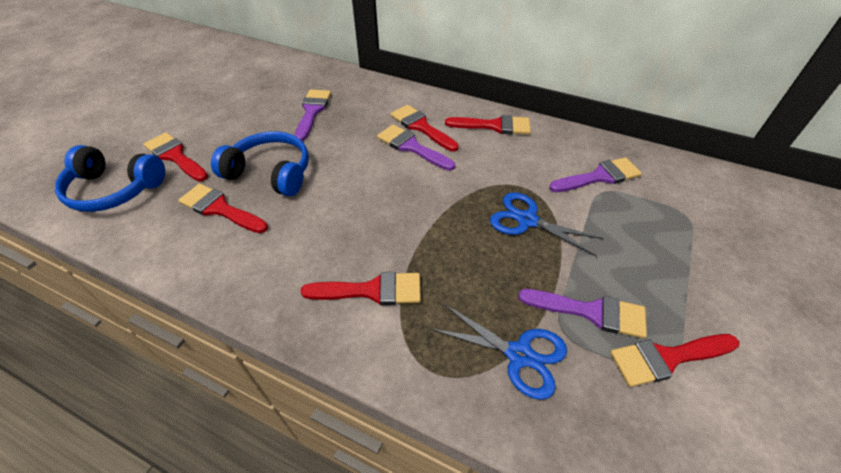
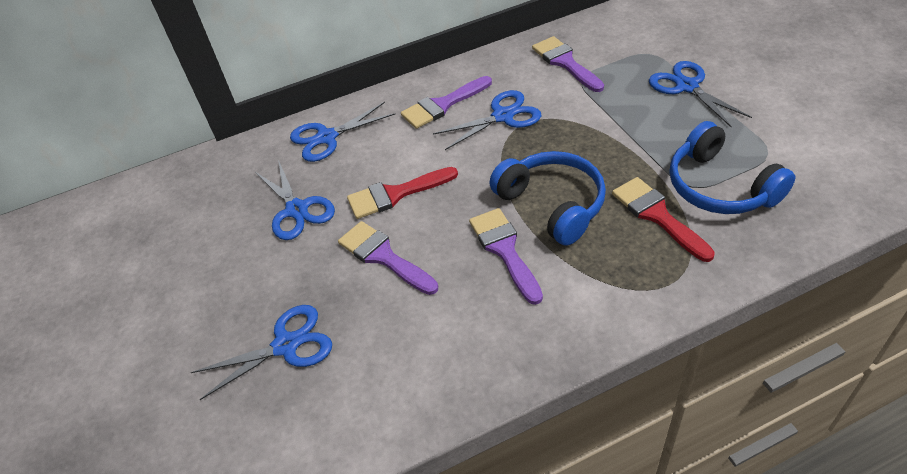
blue scissors: 2 -> 5
red brush: 6 -> 2

